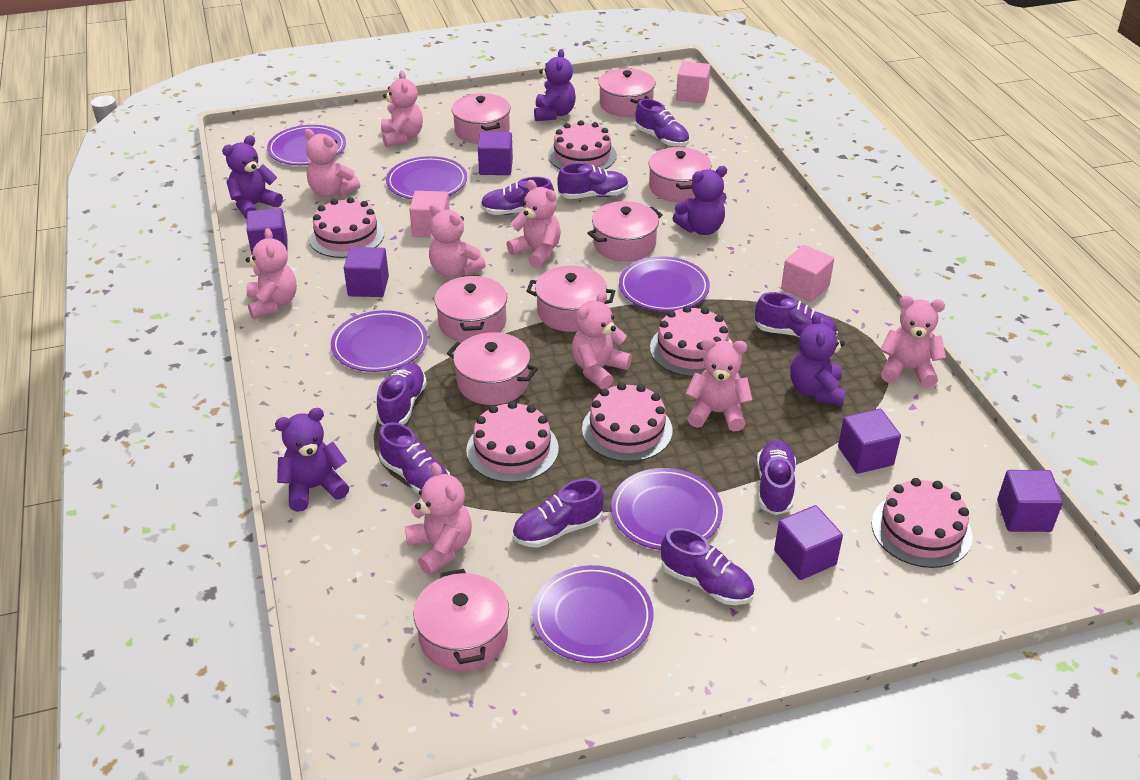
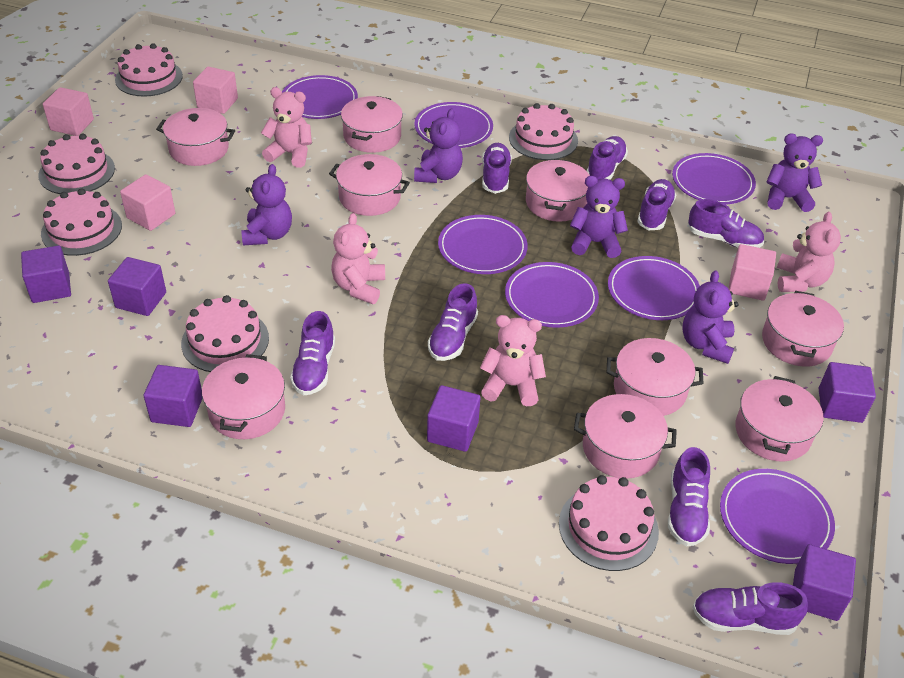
pink cube: 3 -> 4
pink pot: 8 -> 9
pink teddy bear: 9 -> 4
purple plate: 6 -> 7
purple shoe: 9 -> 8

